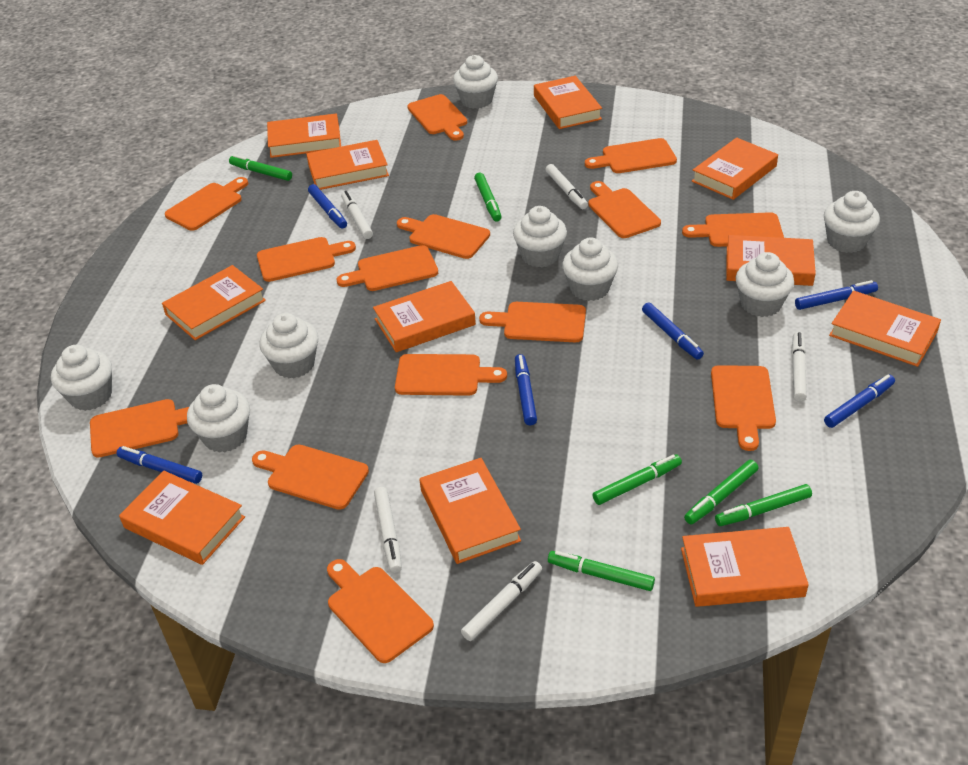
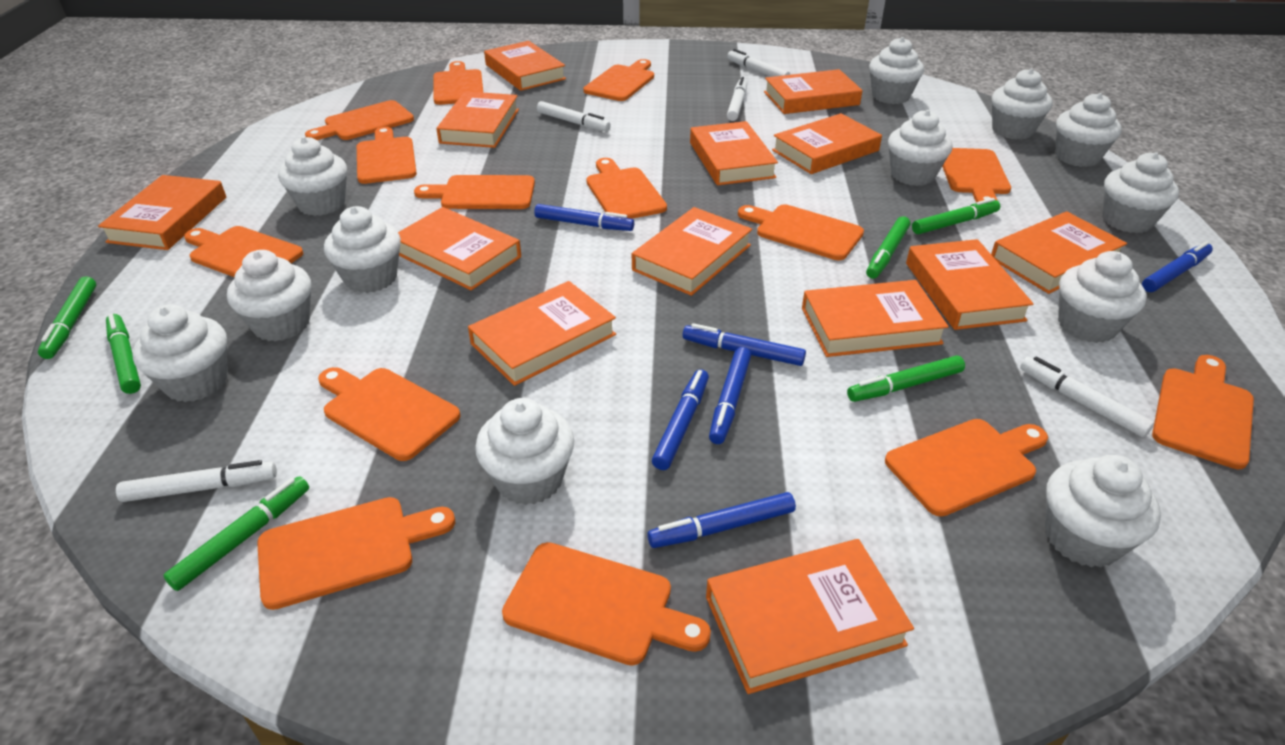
orange book: 11 -> 13
white cupcake: 8 -> 12

